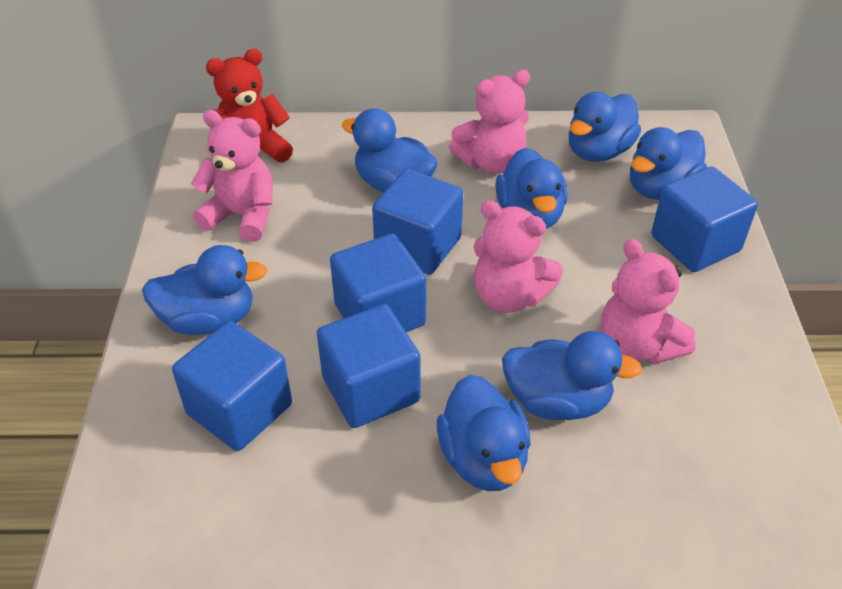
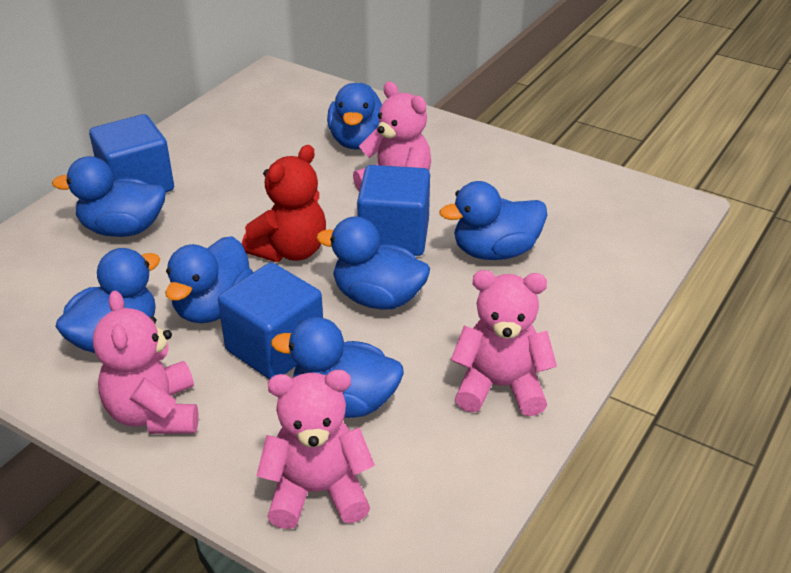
blue cube: 5 -> 3

